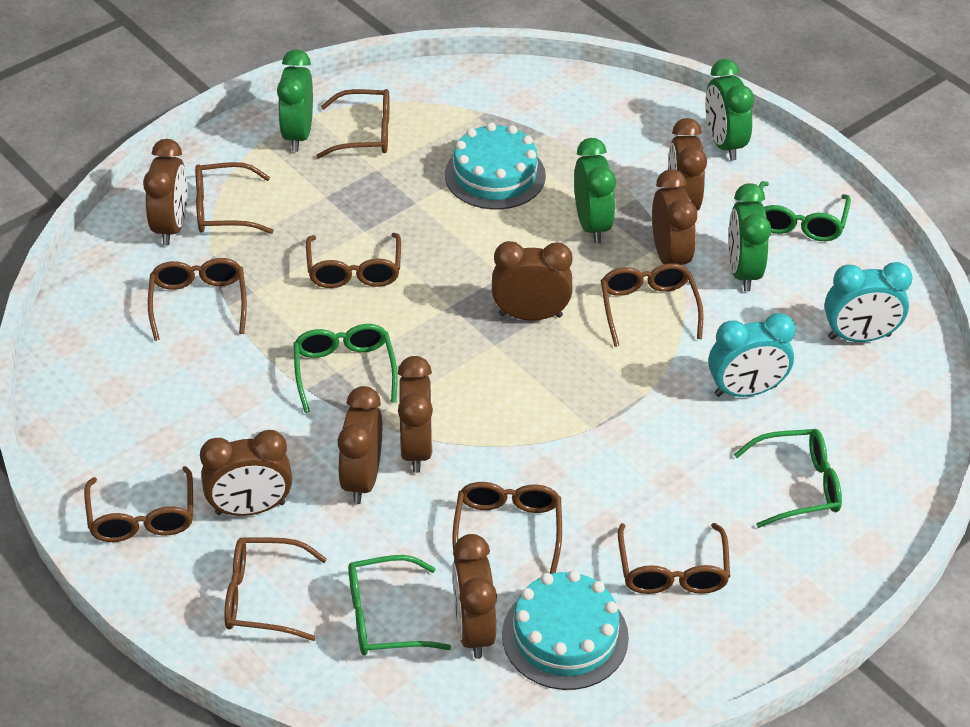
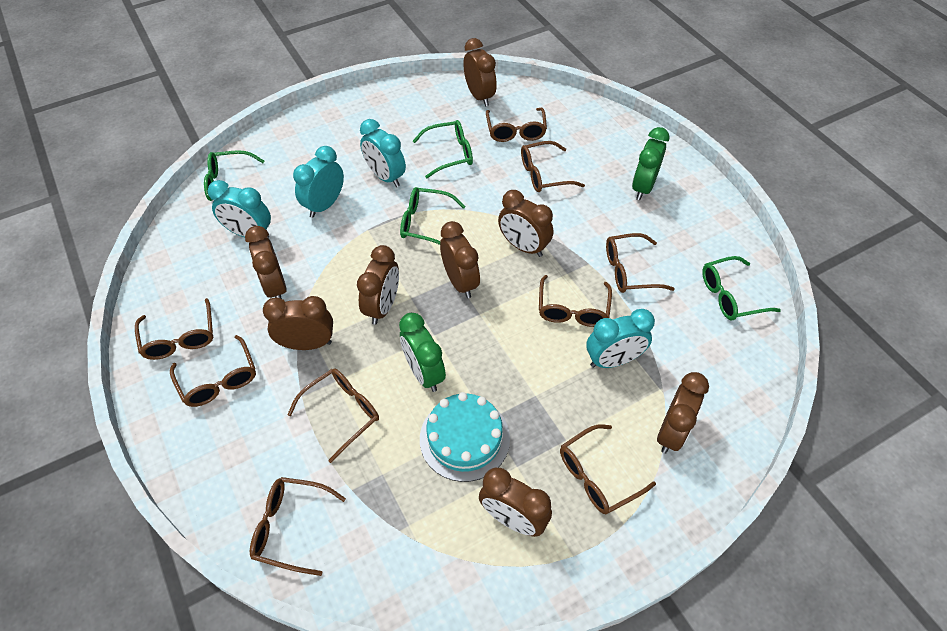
green clock: 4 -> 2
turquoise cake: 2 -> 1
turquoise clock: 2 -> 4

